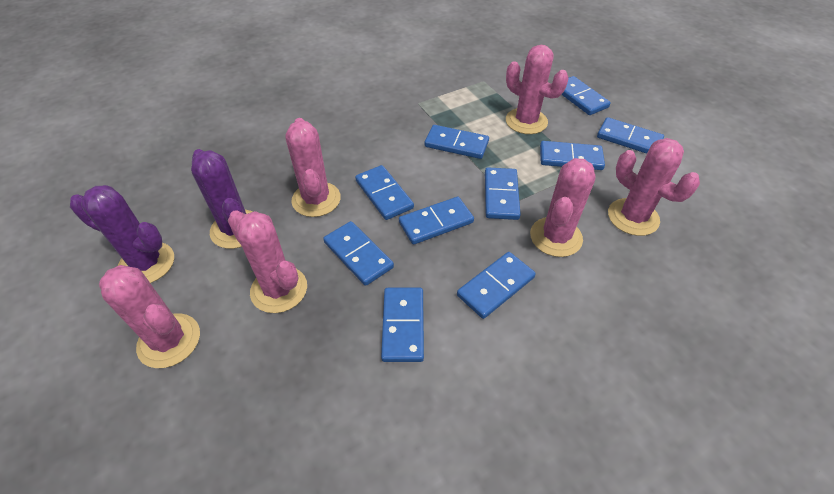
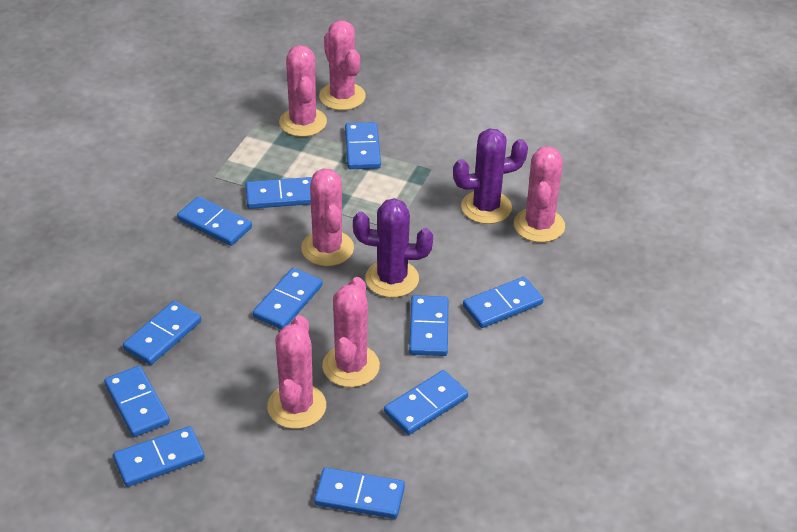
blue domino: 10 -> 11

